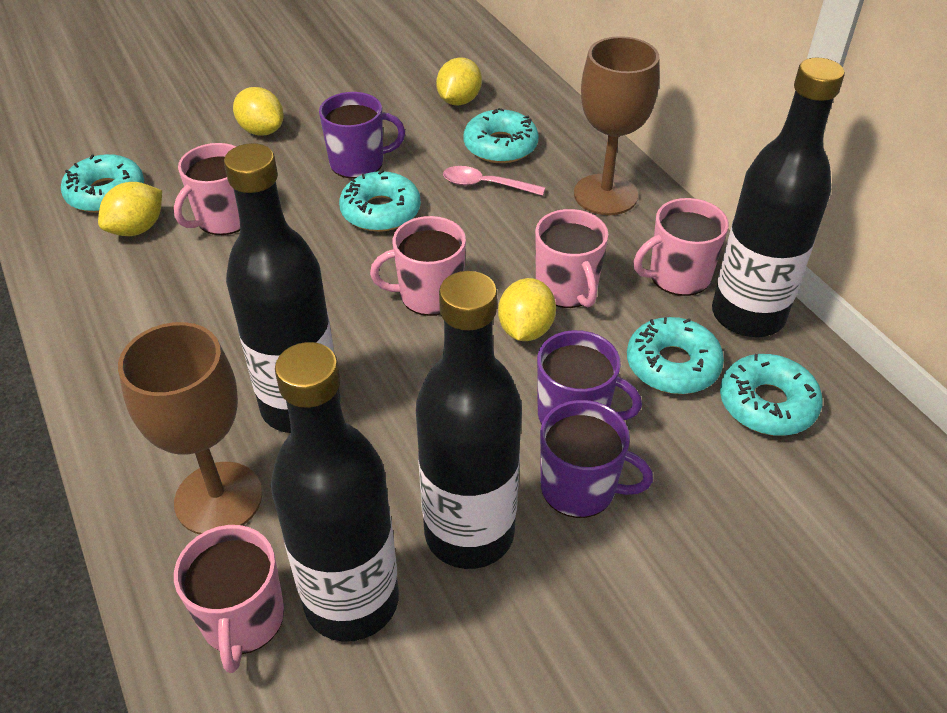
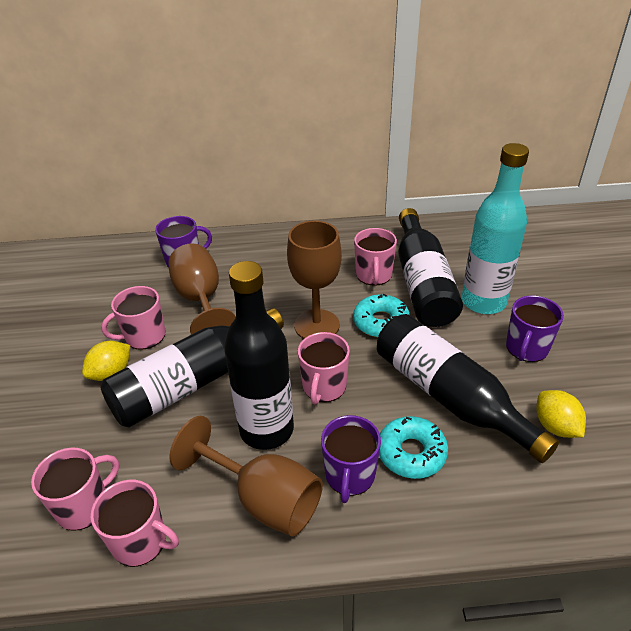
brown goblet: 2 -> 3
pink spoon: 1 -> 0
turquoise bottle: 0 -> 1
turquoise donut: 5 -> 2
yellow lemon: 4 -> 2

